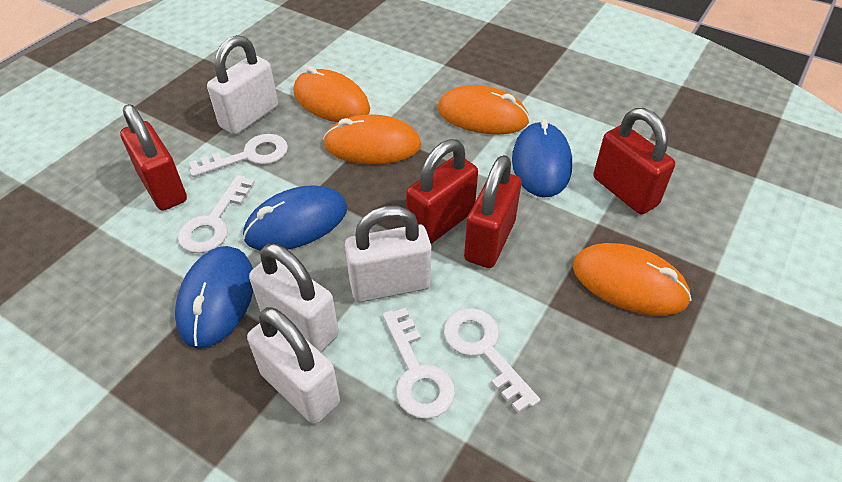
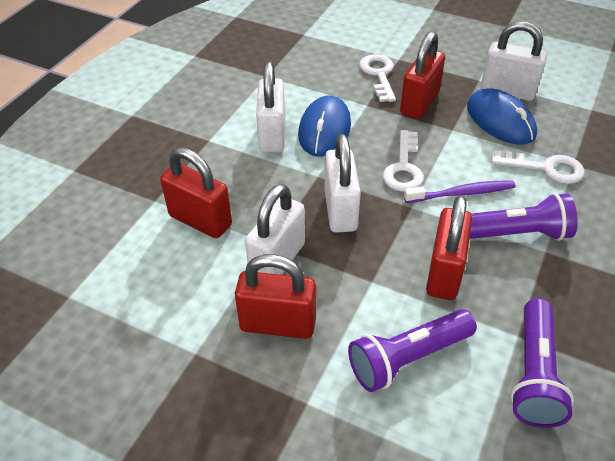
blue mouse: 3 -> 2
orange mouse: 4 -> 0
purple flashlight: 0 -> 3
purple toothbrush: 0 -> 1
white key: 4 -> 3

